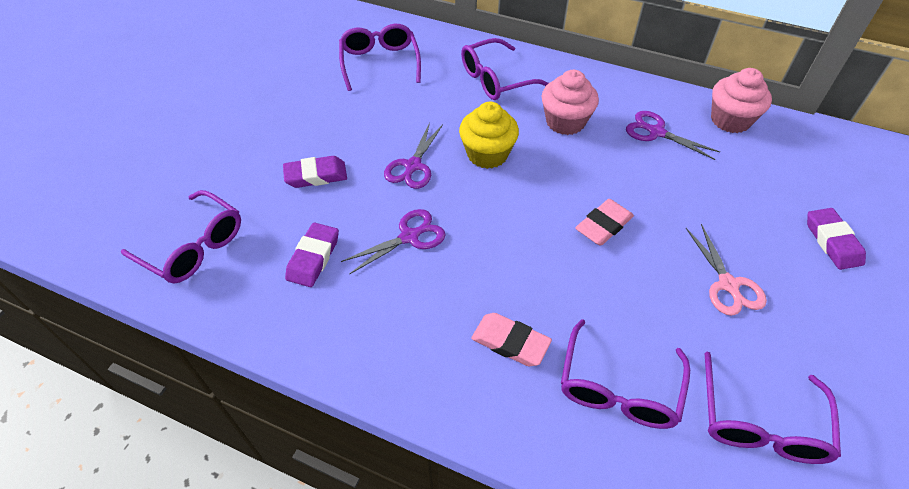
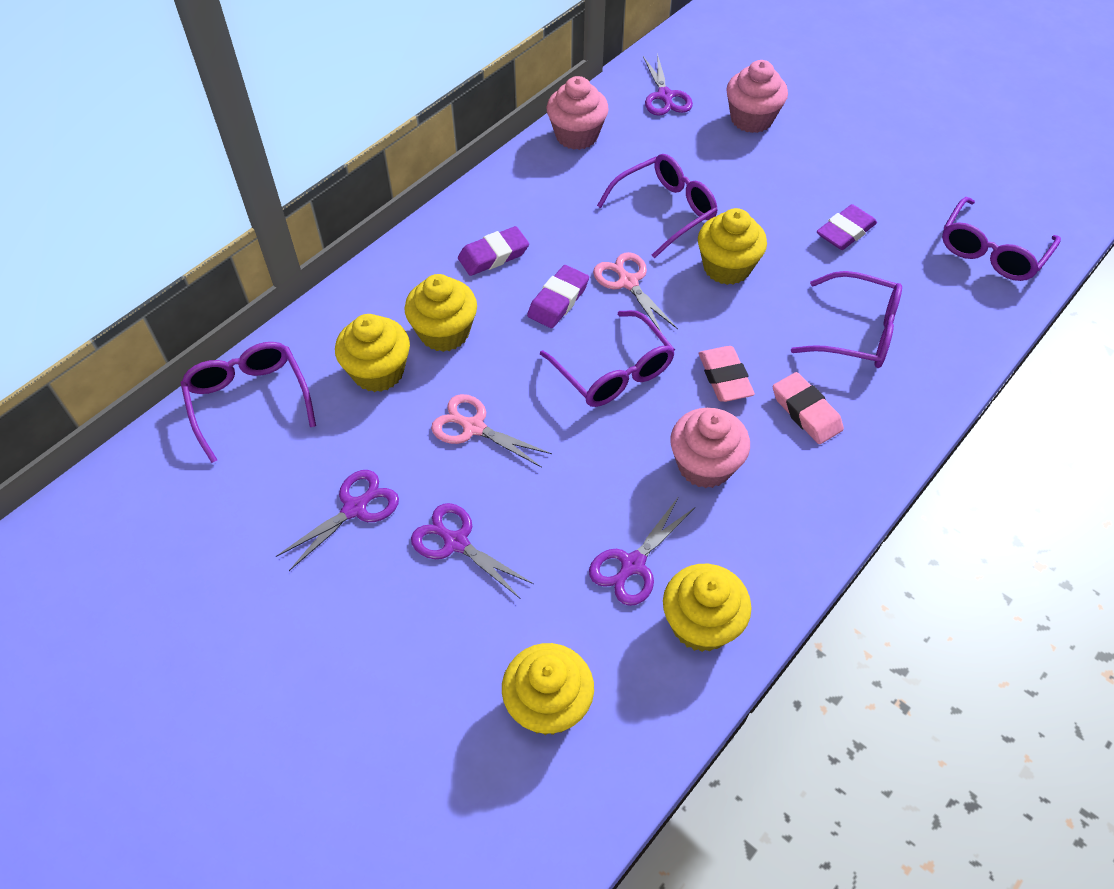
pink cupcake: 2 -> 3
pink scissors: 1 -> 2
purple scissors: 3 -> 4
yellow cupcake: 1 -> 5

